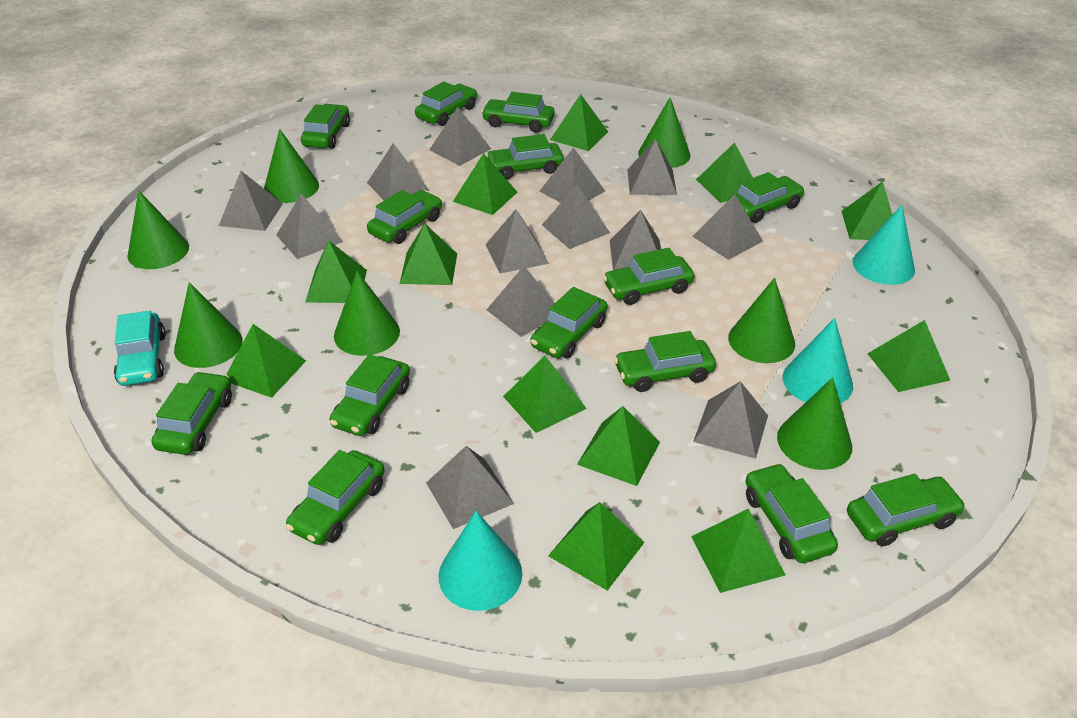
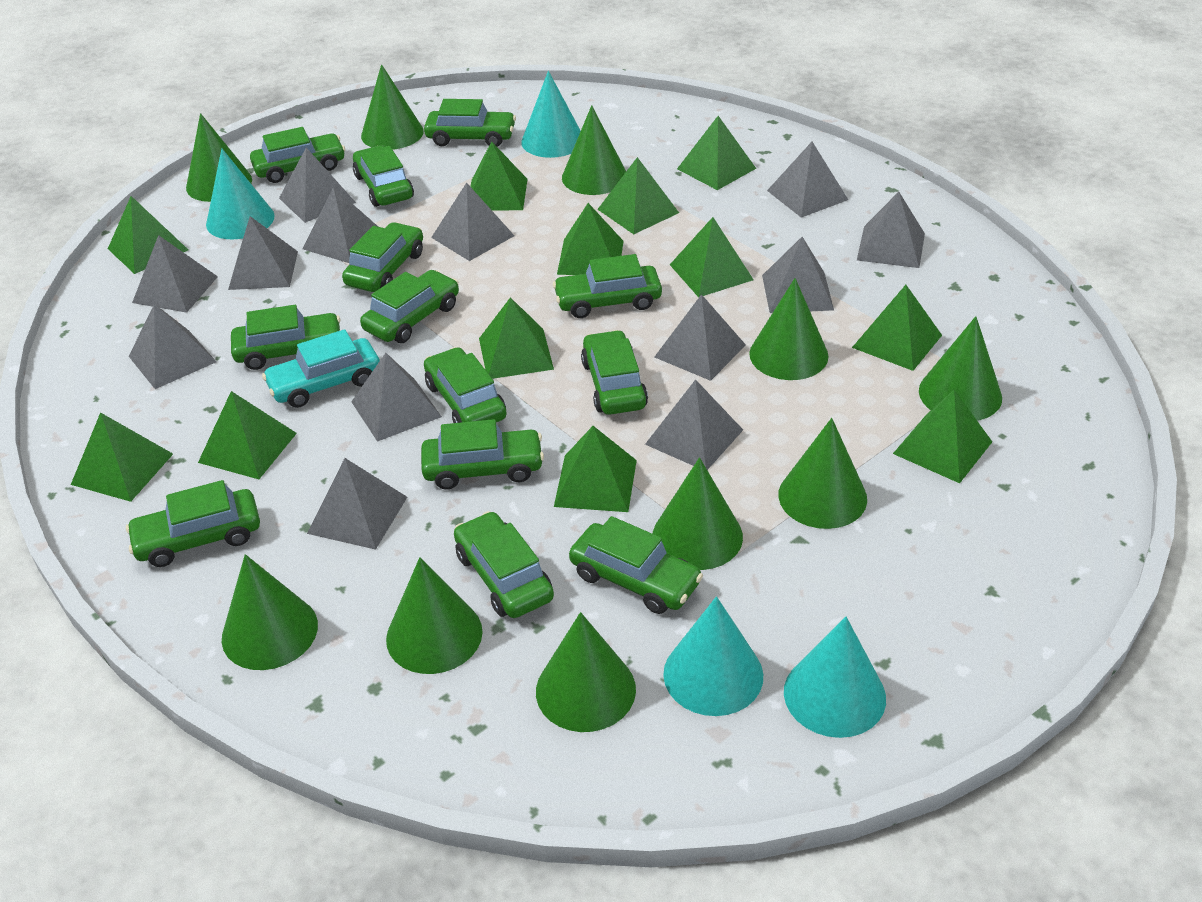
green car: 14 -> 13
green cone: 7 -> 10
turquoise cone: 3 -> 4

